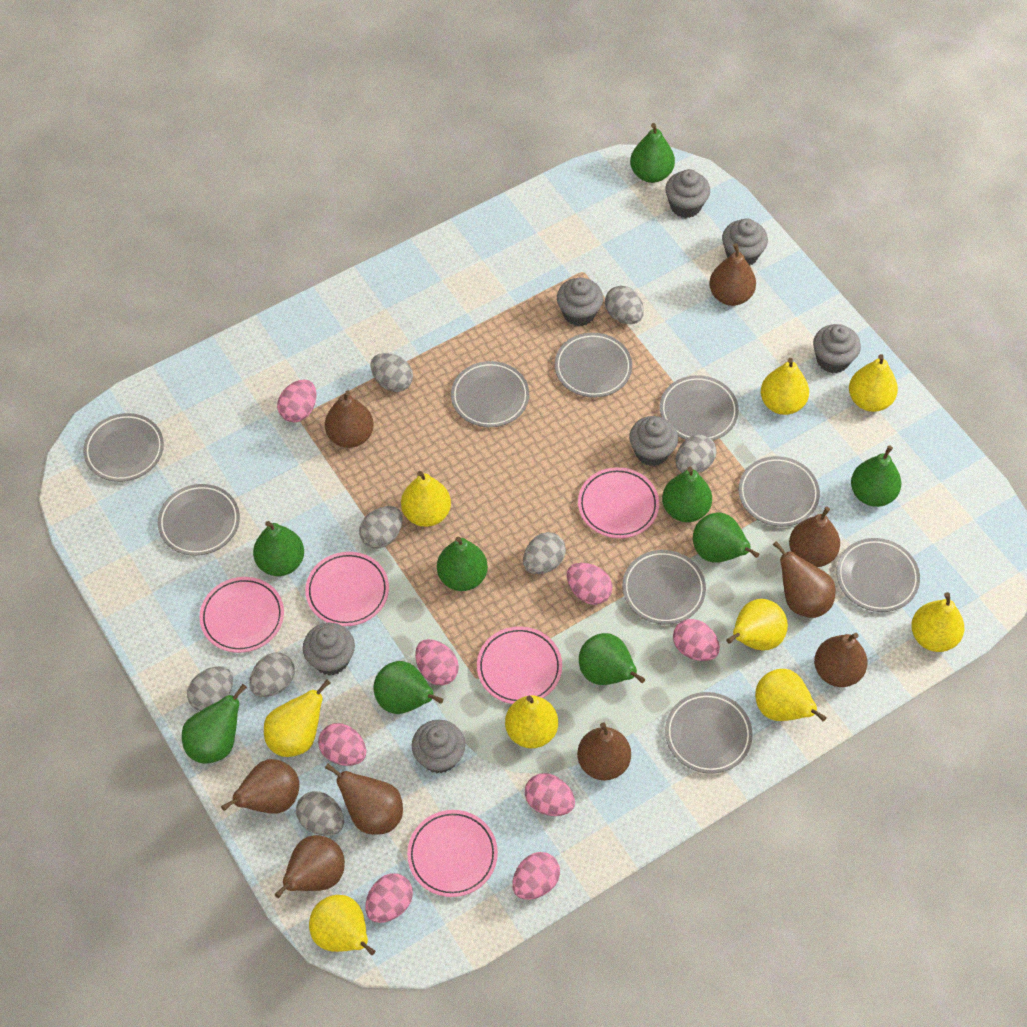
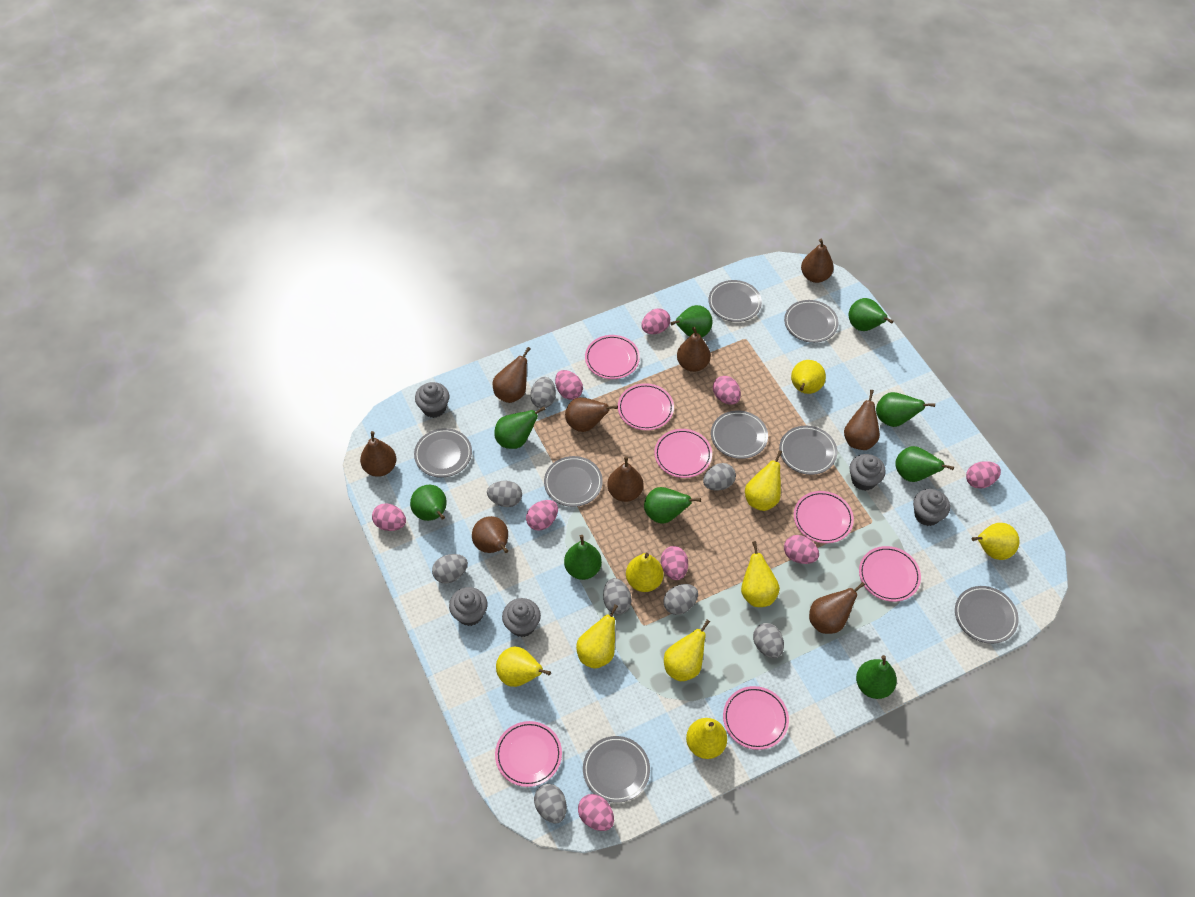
grey cupcake: 7 -> 5
grey plate: 9 -> 8
pink egg: 8 -> 9
pink plate: 5 -> 7

